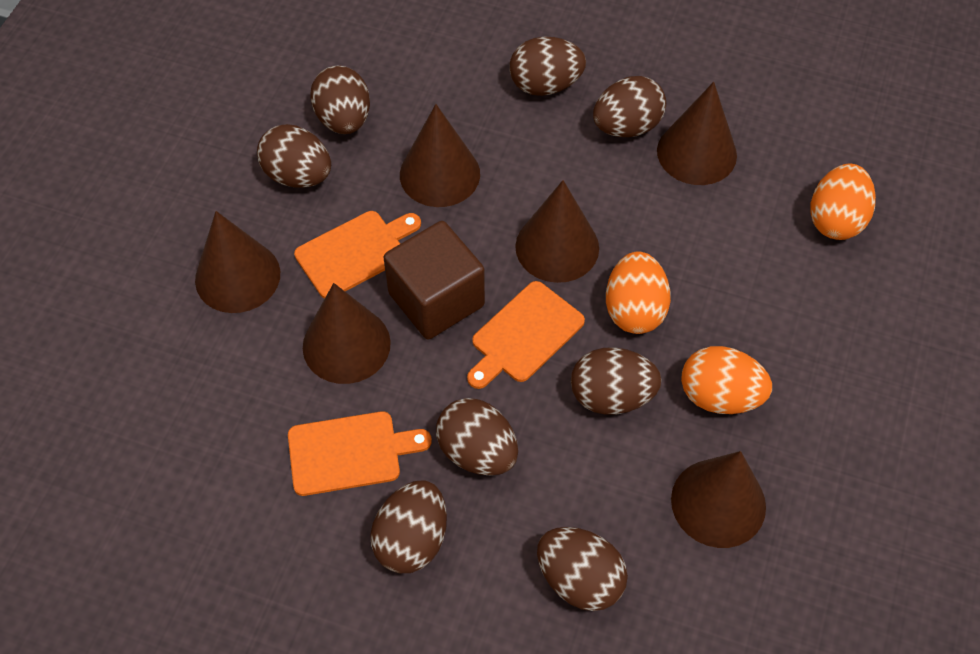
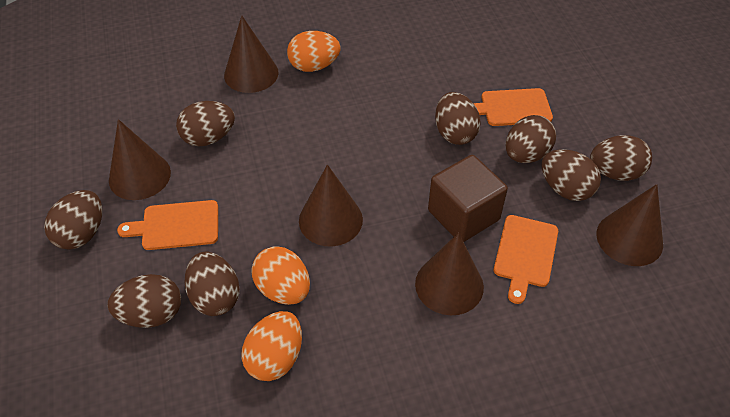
brown cone: 6 -> 5

